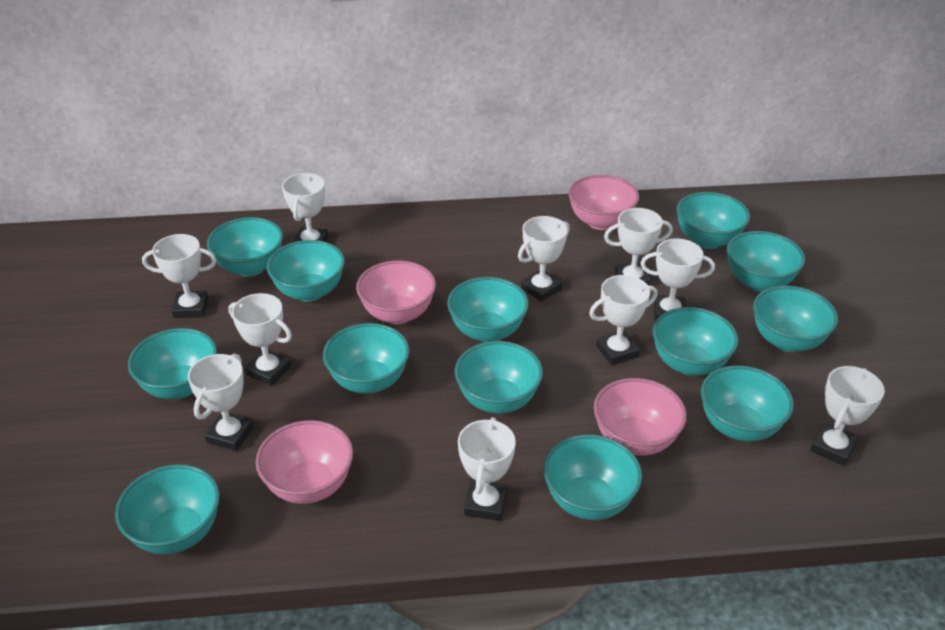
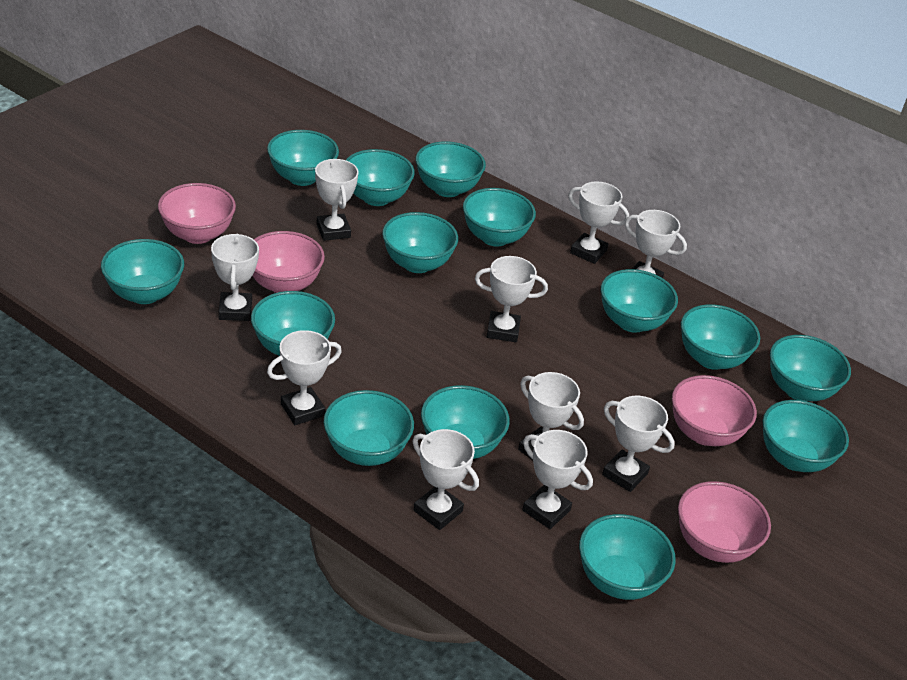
turquoise bowl: 13 -> 14

